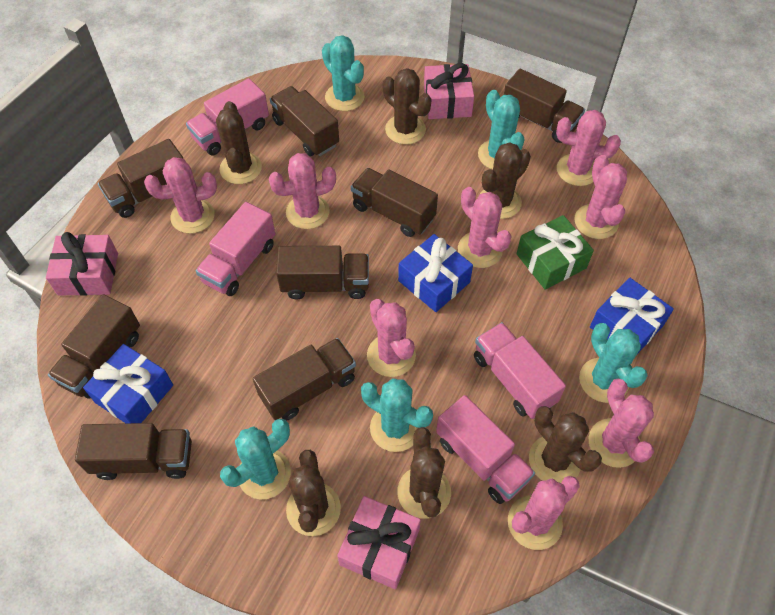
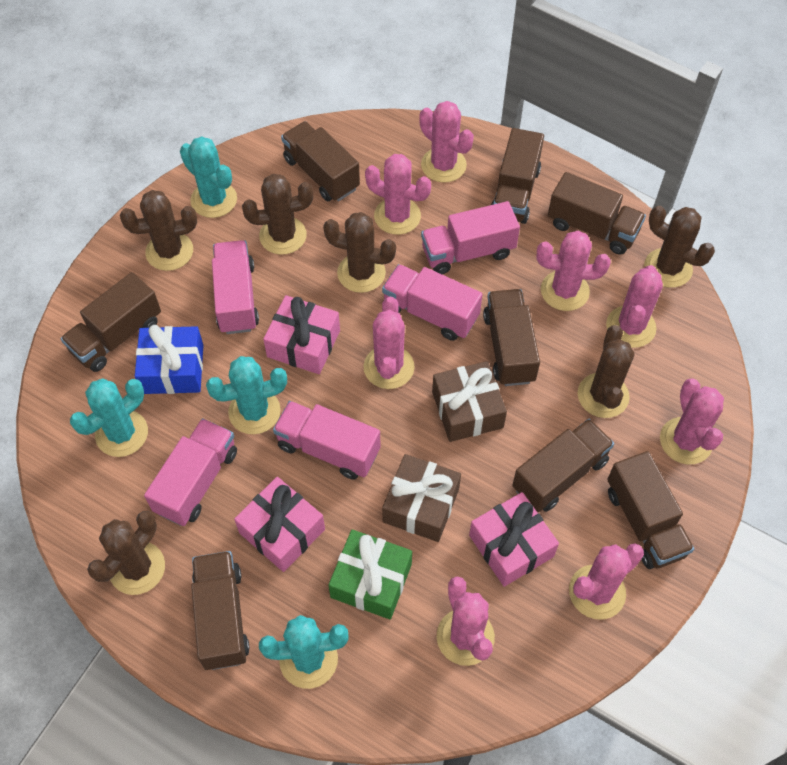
blue gift: 3 -> 1
brown gift: 0 -> 2
pink truck: 4 -> 5
turquoise cactus: 5 -> 4

